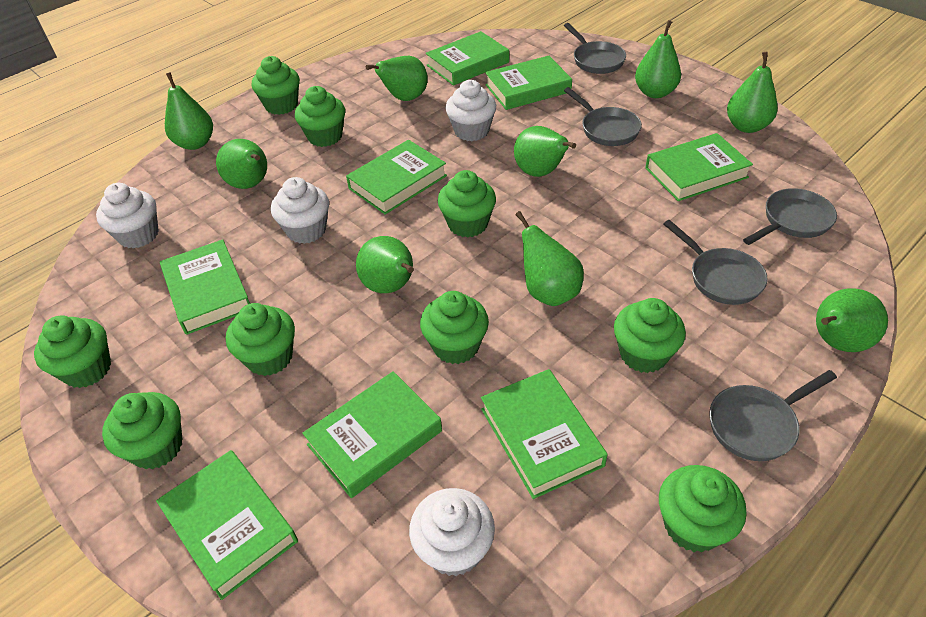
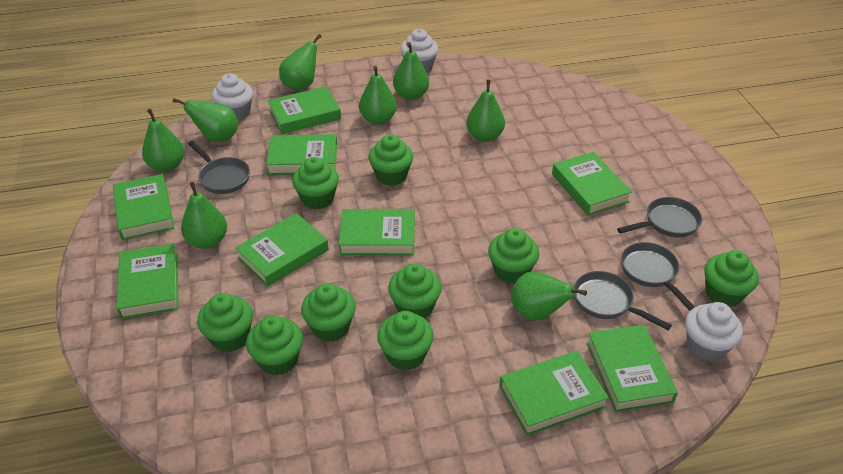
green book: 8 -> 9
green pear: 9 -> 8
grey pan: 5 -> 4
white cupcake: 4 -> 3

